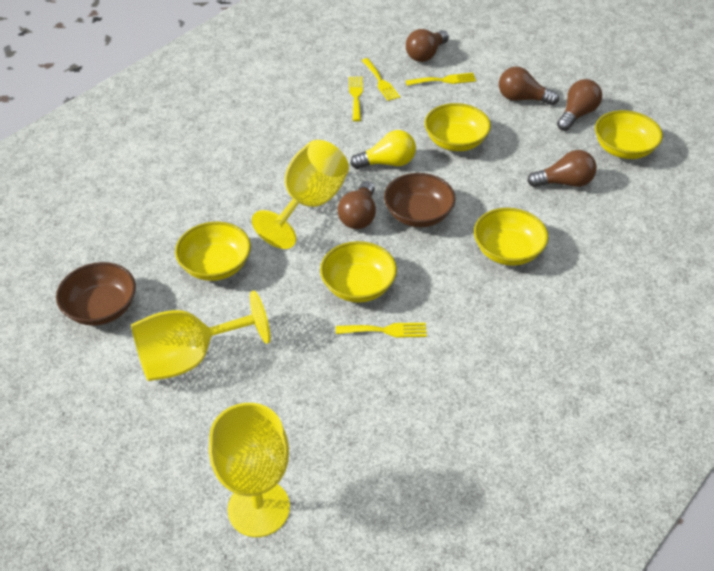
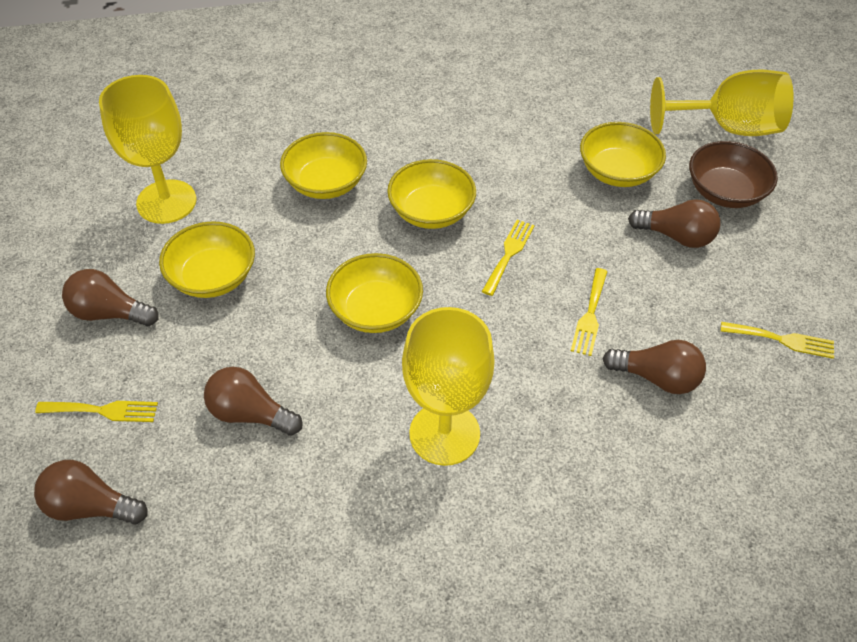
brown bowl: 2 -> 1
yellow light bulb: 1 -> 0

